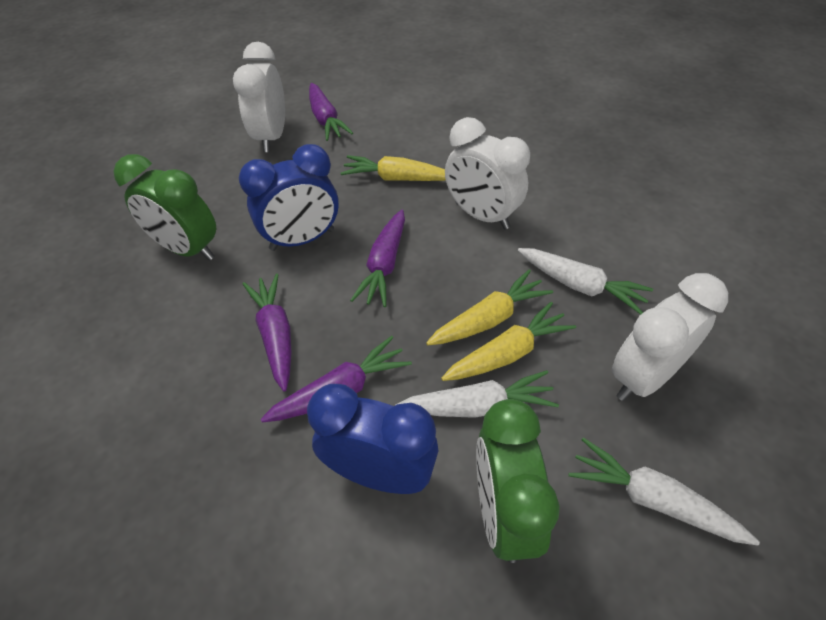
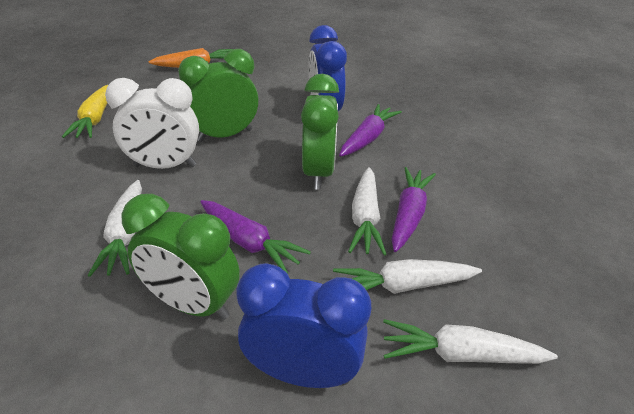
green clock: 2 -> 3
orange carrot: 0 -> 1
purple carrot: 4 -> 3
white carrot: 3 -> 4
white clock: 3 -> 1
yellow carrot: 3 -> 1

